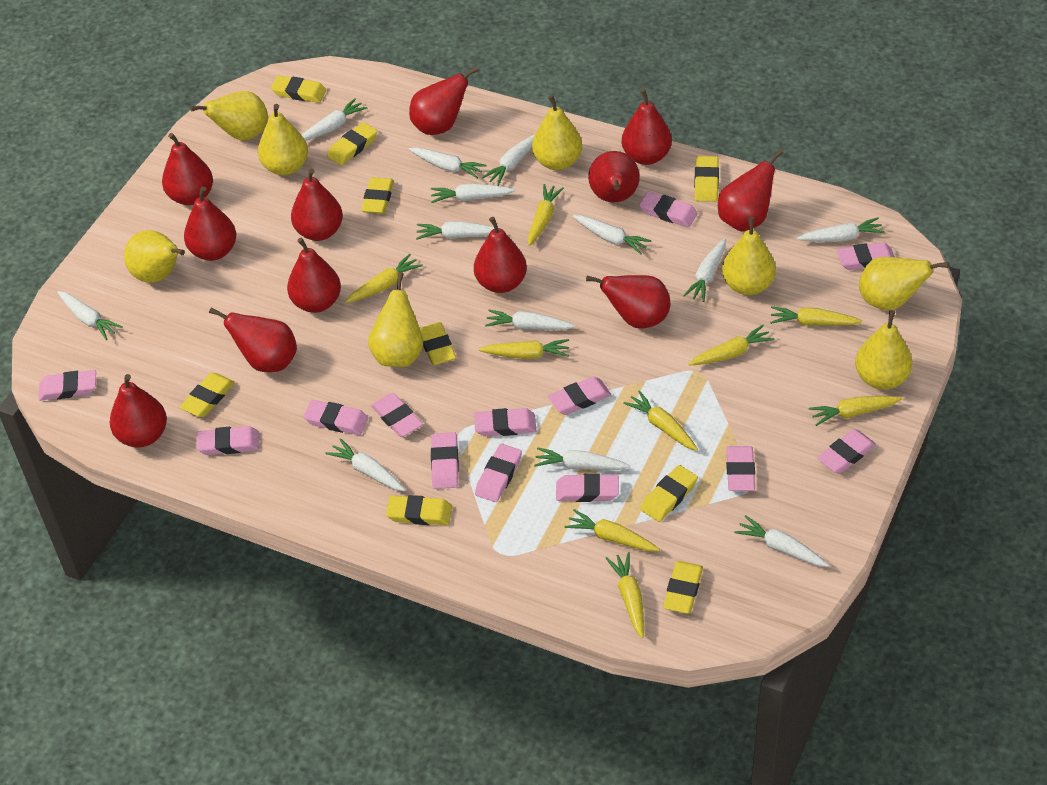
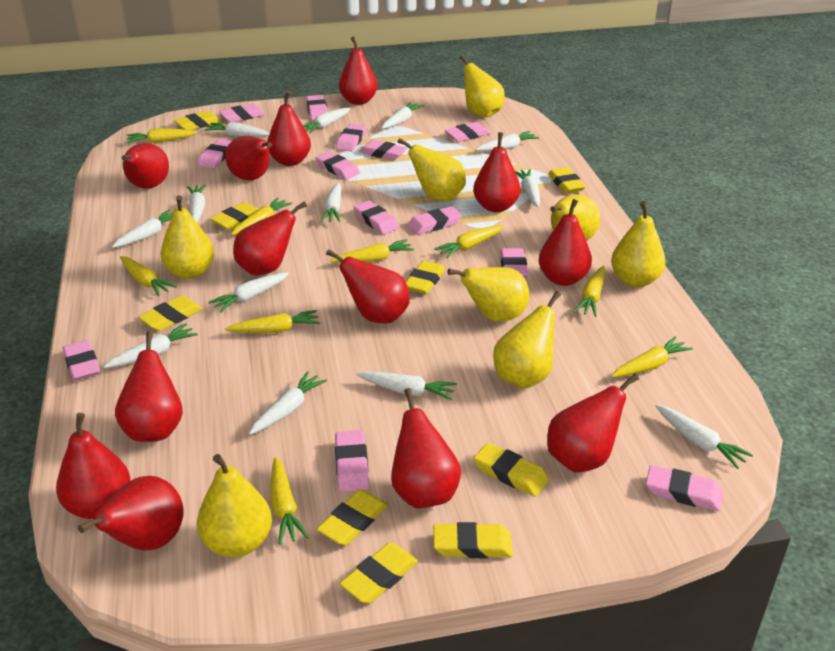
red pear: 12 -> 13

